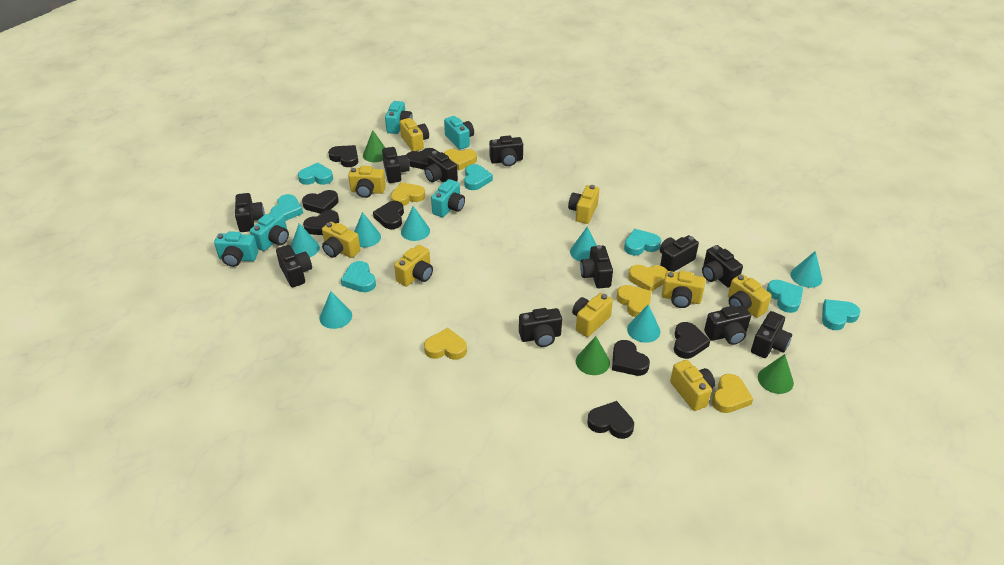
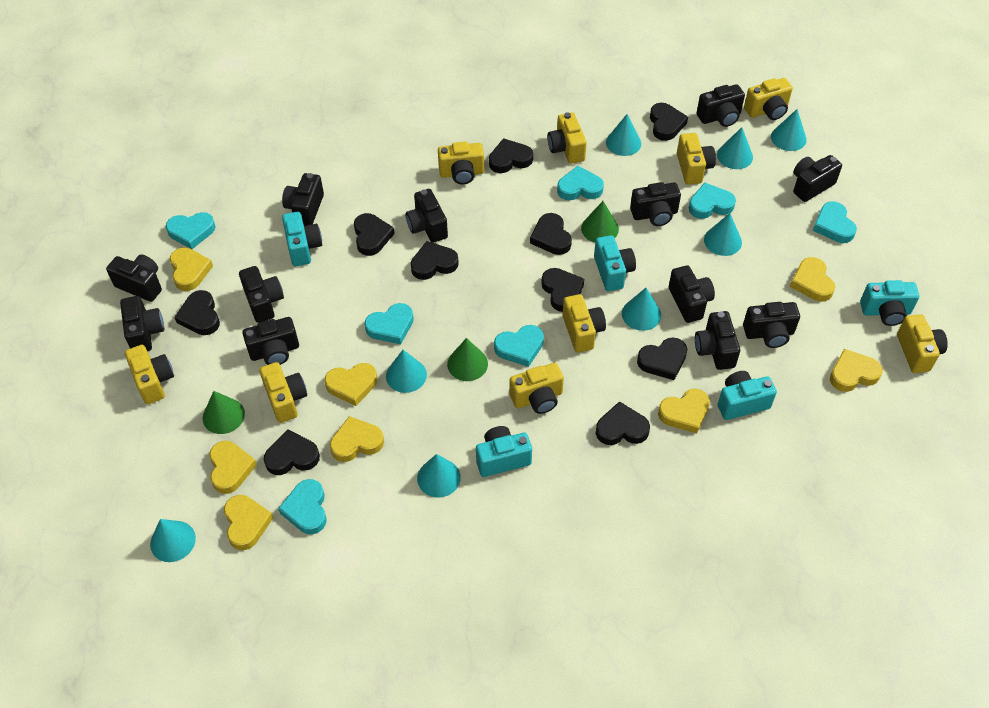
black camera: 11 -> 12
black heart: 8 -> 10
turquoise cone: 7 -> 8
yellow heart: 6 -> 8

